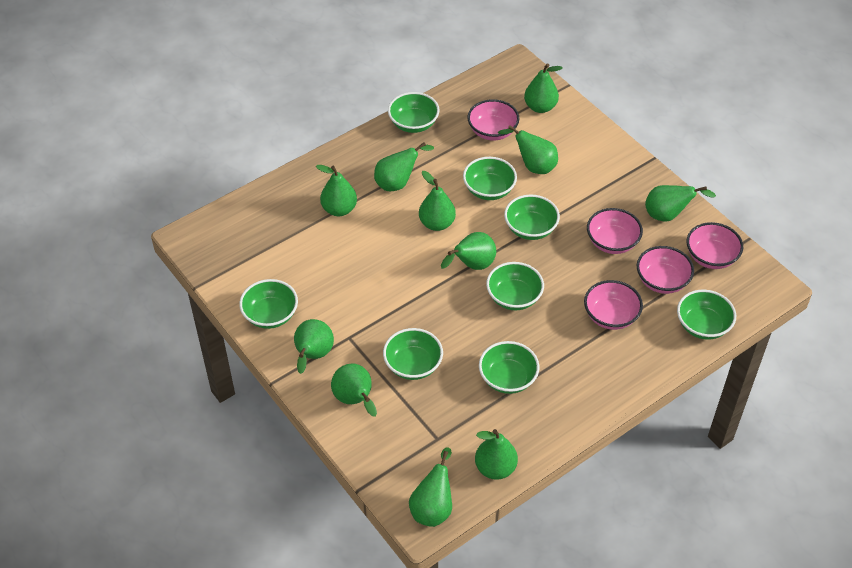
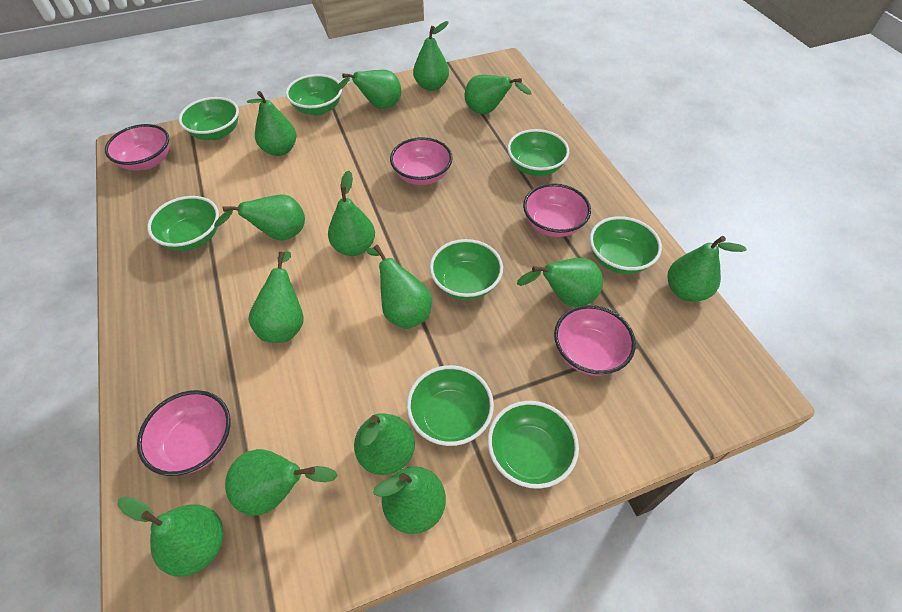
green pear: 11 -> 14

